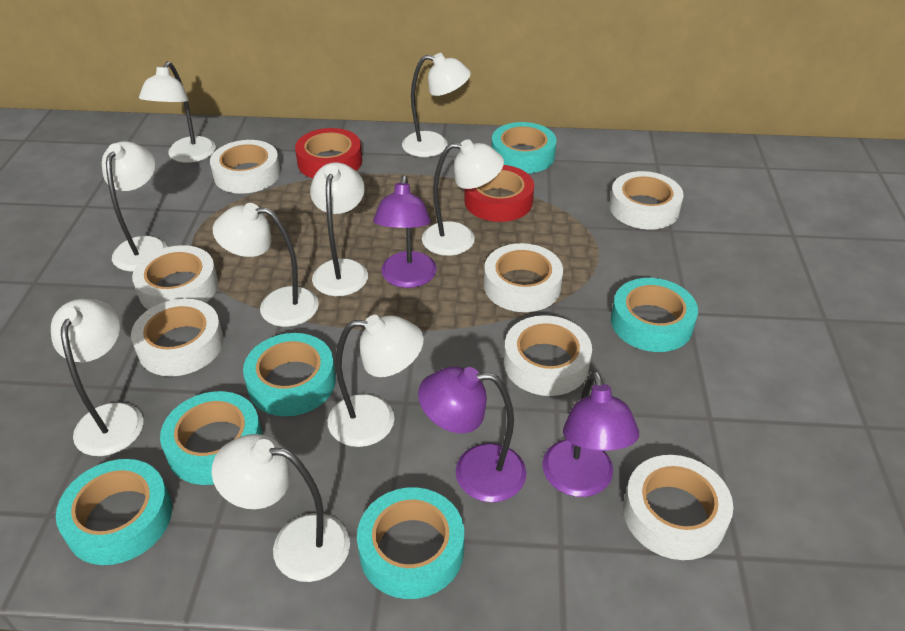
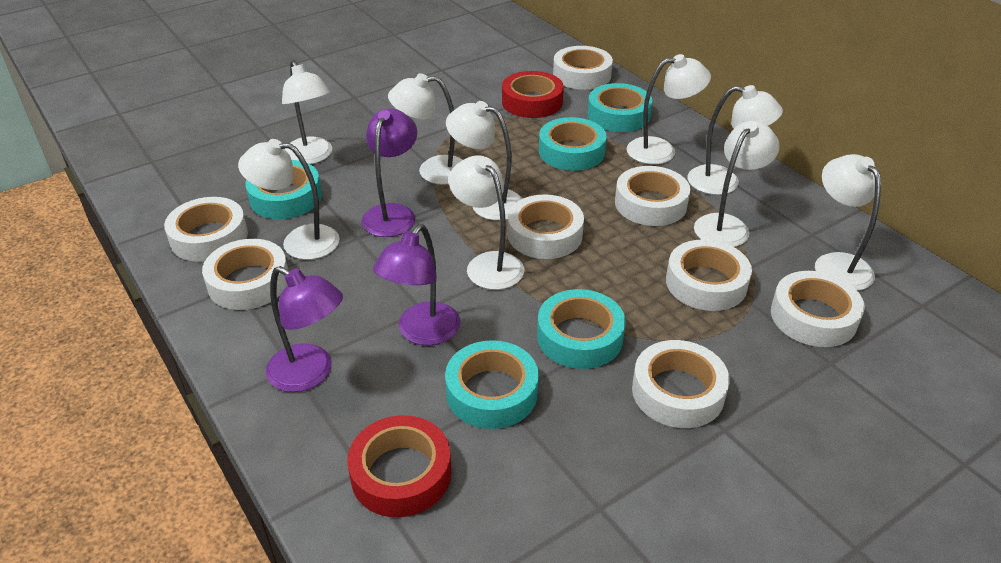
turquoise tape: 6 -> 5
white tape: 7 -> 8

